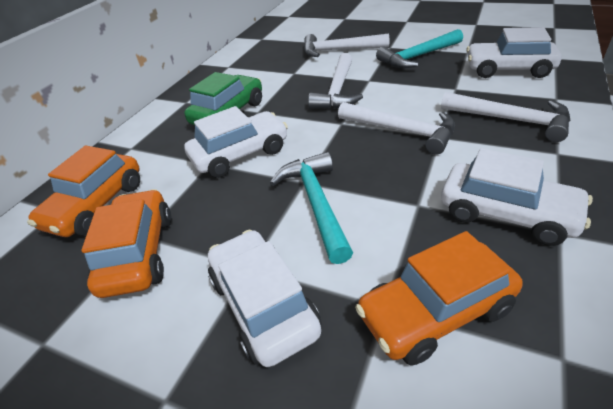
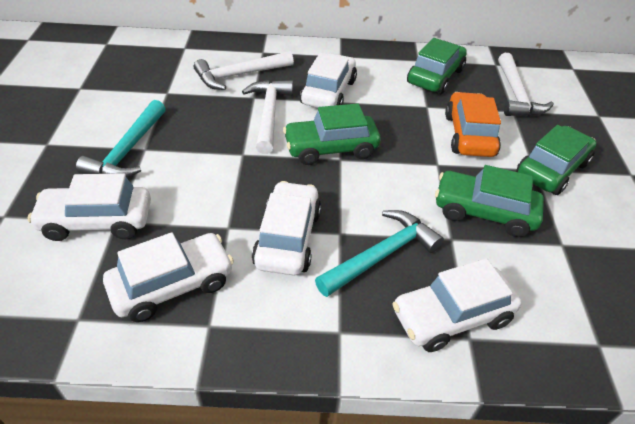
green car: 1 -> 4
orange car: 3 -> 1
white car: 4 -> 5
white hammer: 4 -> 3

